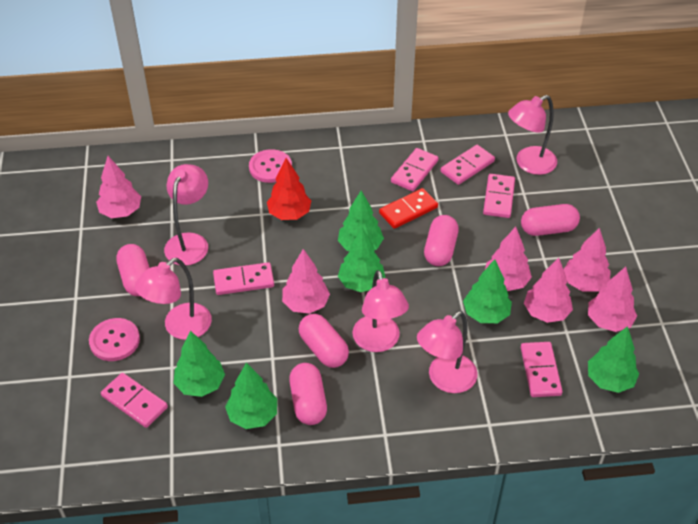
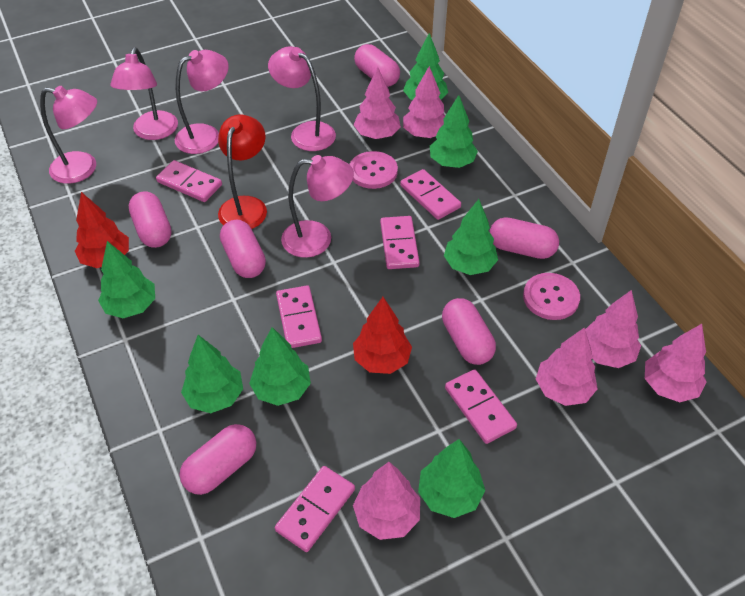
green tree: 6 -> 7
pink capsule: 5 -> 6
red domino: 1 -> 0
red lamp: 0 -> 1
red tree: 1 -> 2

